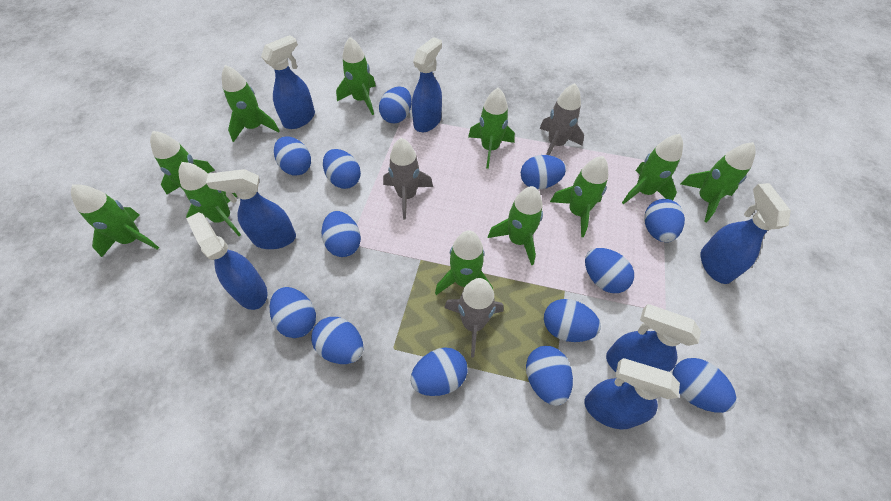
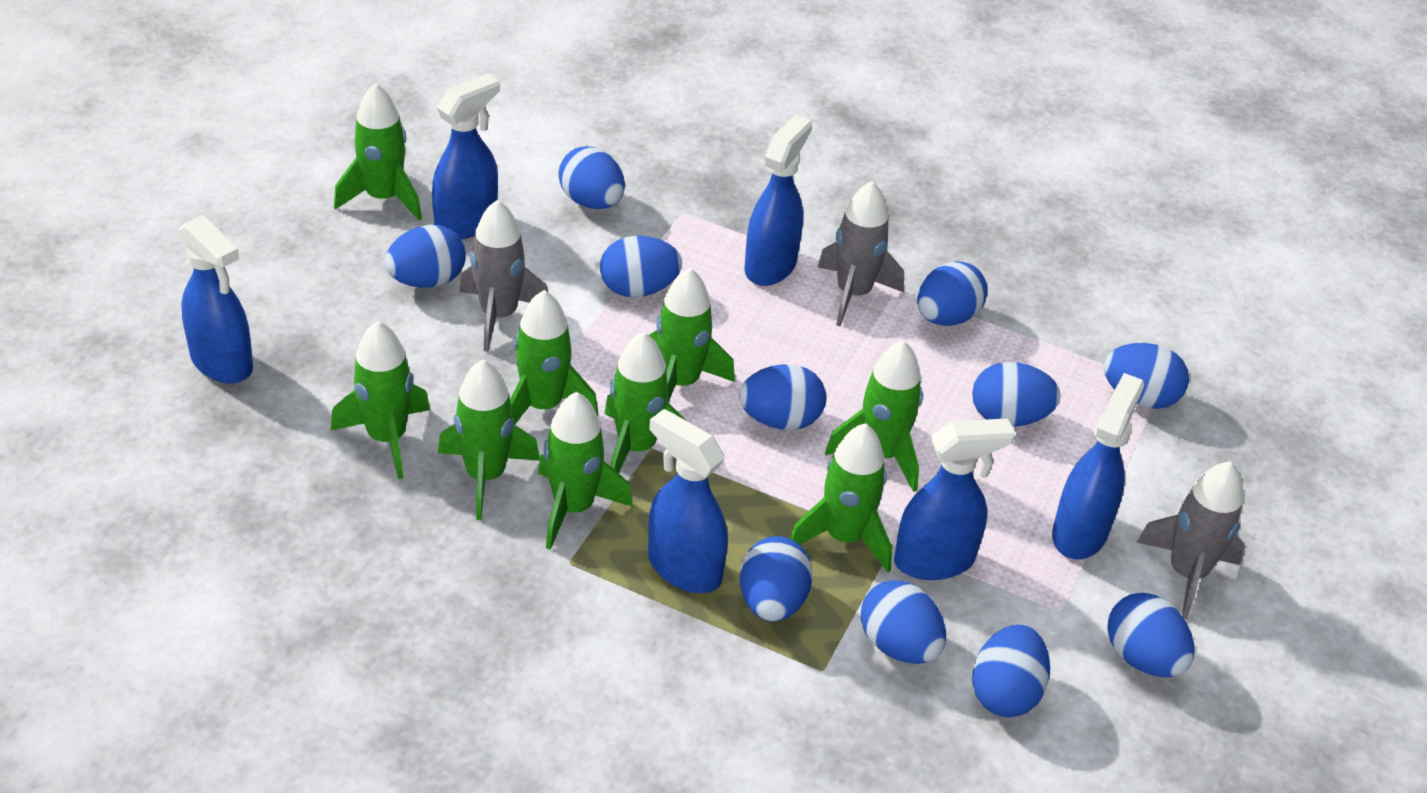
blue egg: 13 -> 11
blue spray bottle: 7 -> 6
green rocket: 11 -> 9

